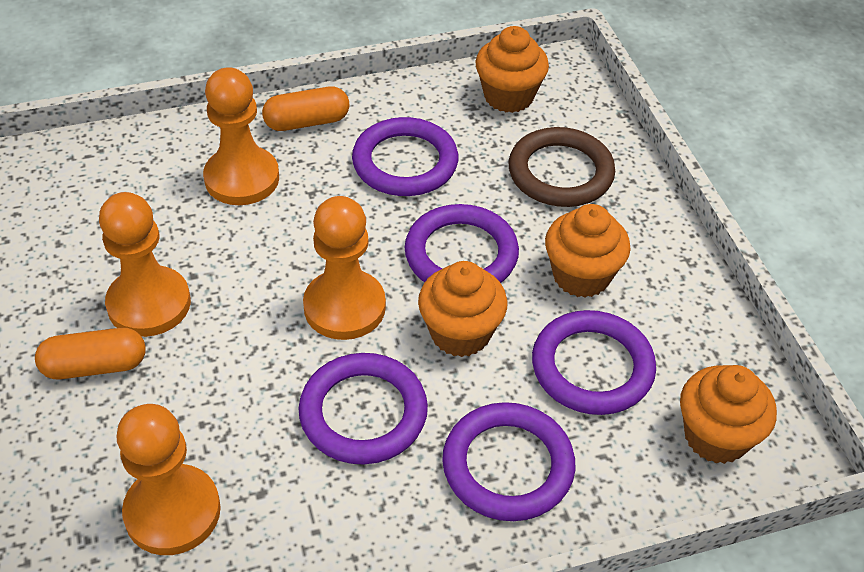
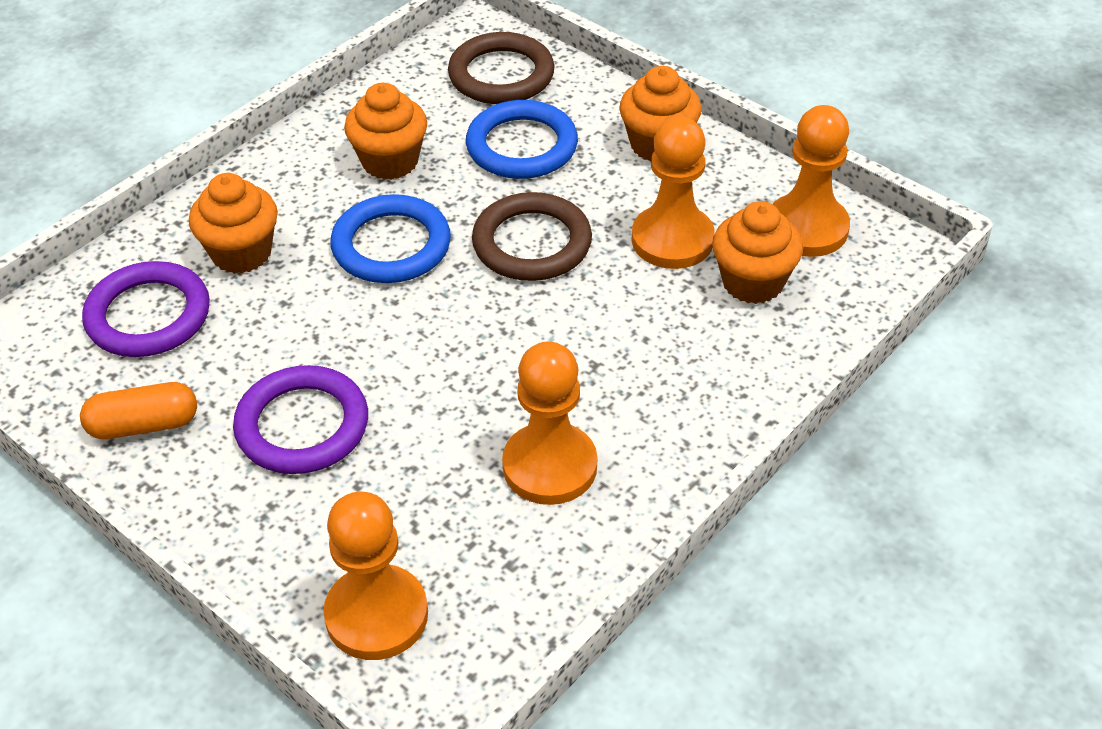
blue ring: 0 -> 2
brown ring: 1 -> 2
orange capsule: 2 -> 1
purple ring: 5 -> 2

